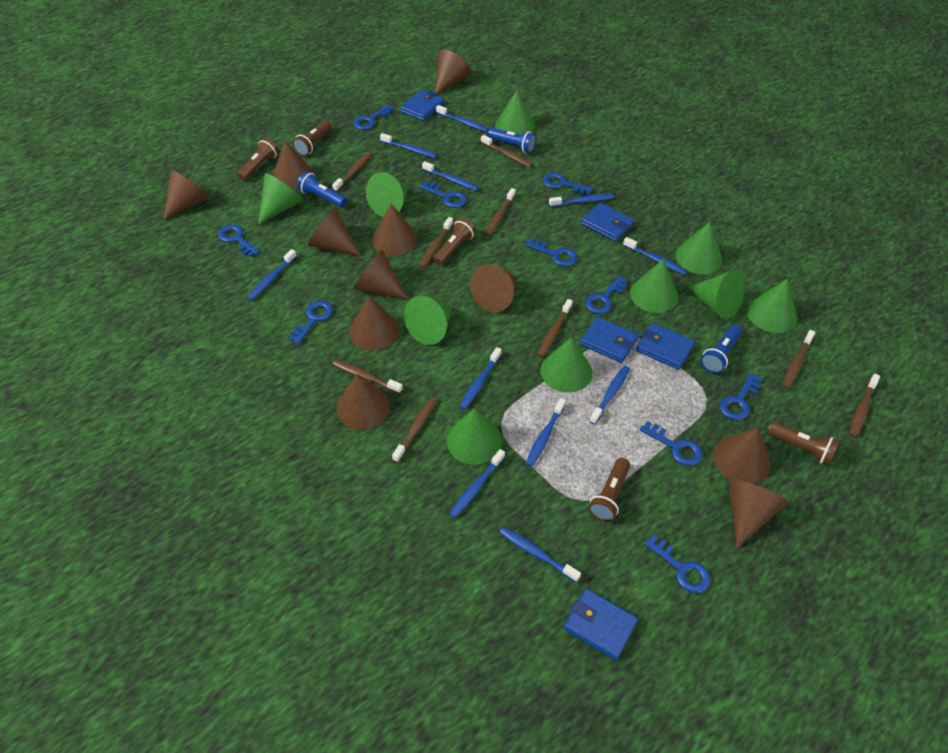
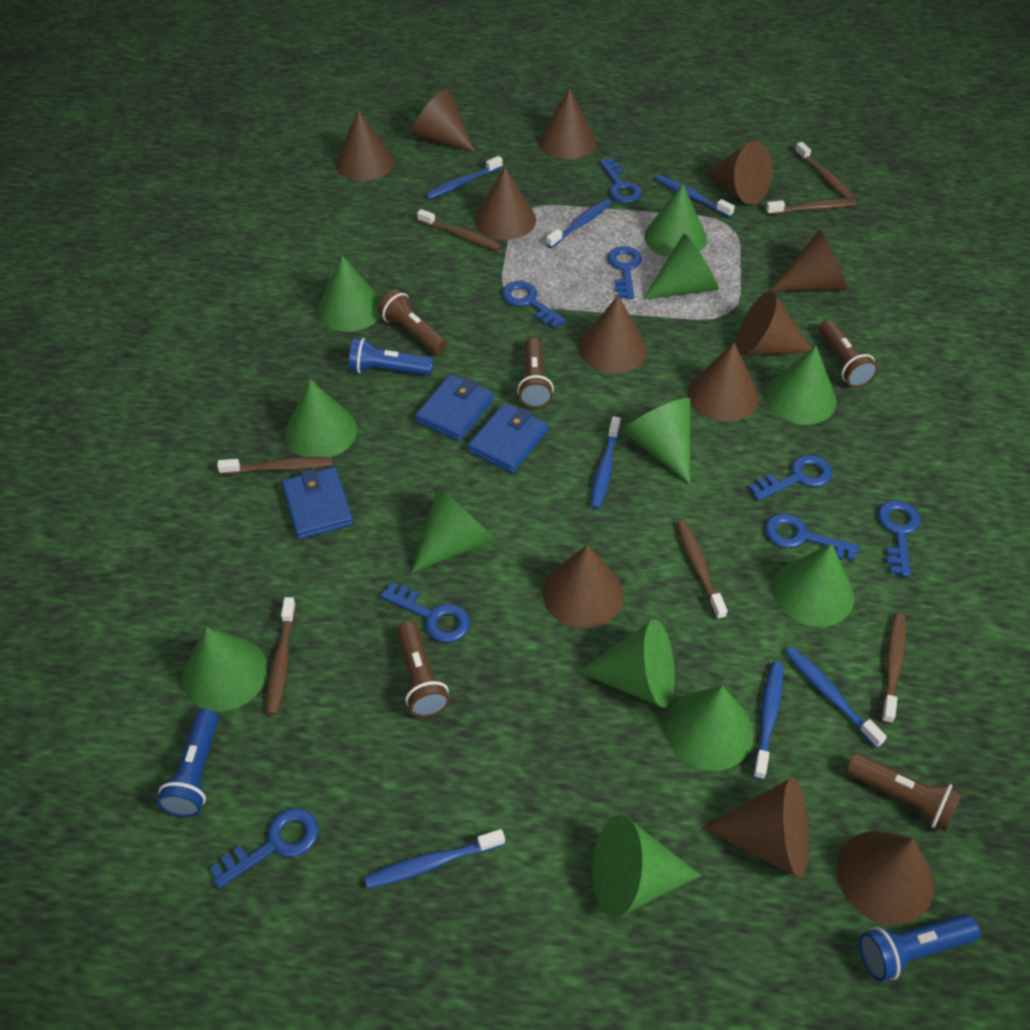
blue key: 10 -> 8
blue toothbrush: 11 -> 7
blue wallet: 5 -> 3
brown cone: 11 -> 12
brown toothbrush: 9 -> 7
green cone: 10 -> 12

